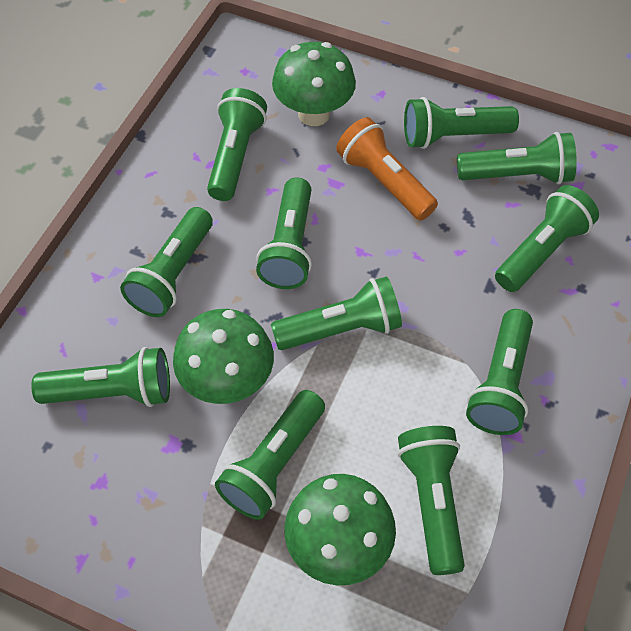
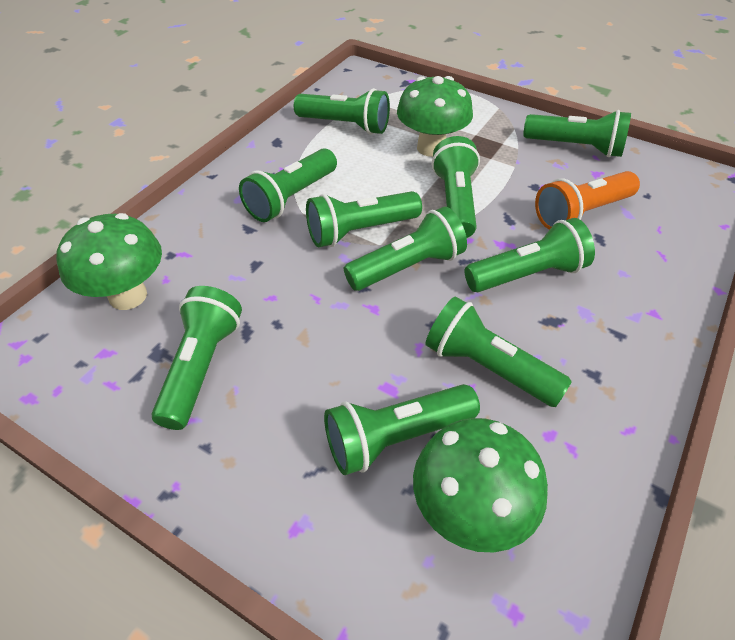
green flashlight: 11 -> 10

